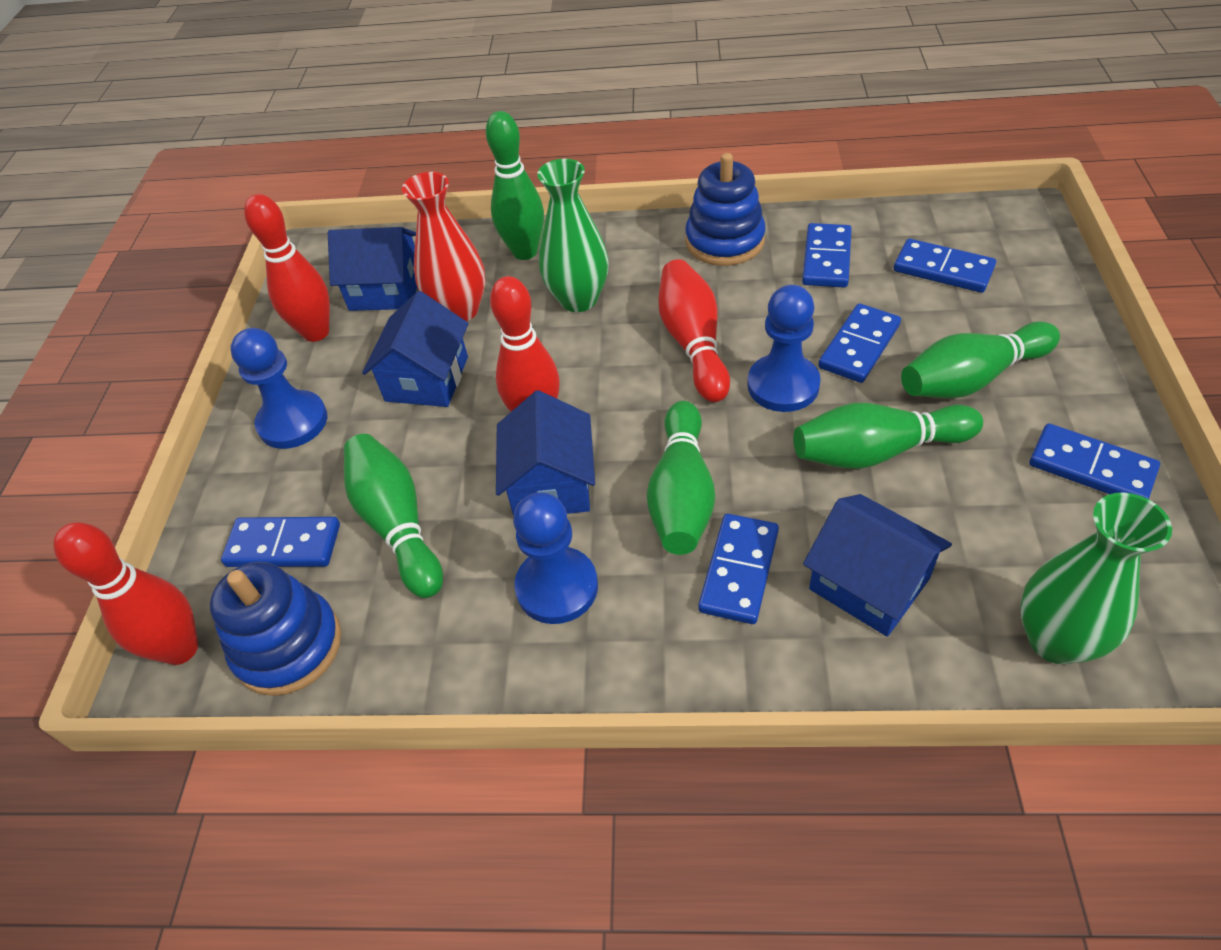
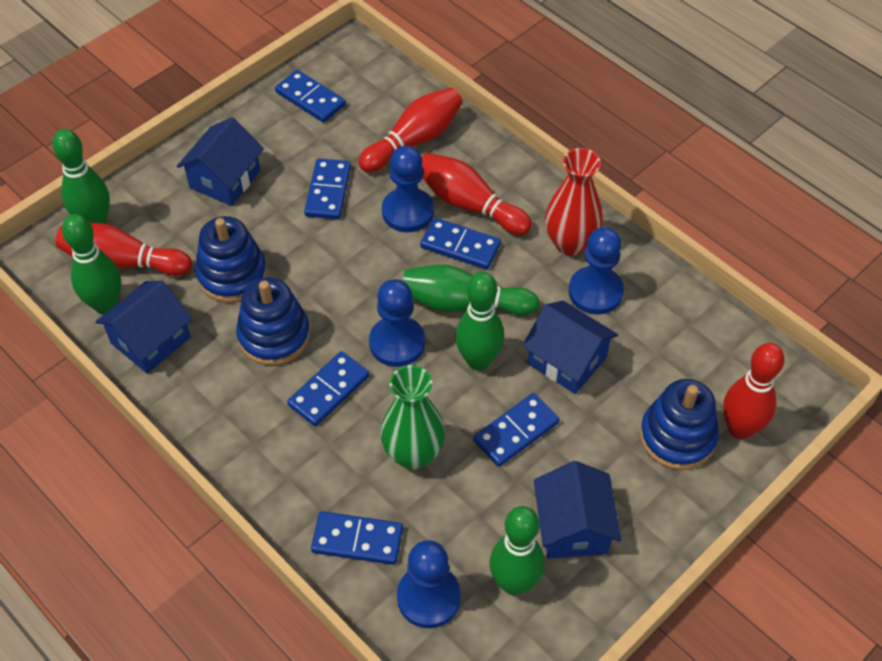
blue pawn: 3 -> 4
blue stacking toy: 2 -> 3
green vase: 2 -> 1

